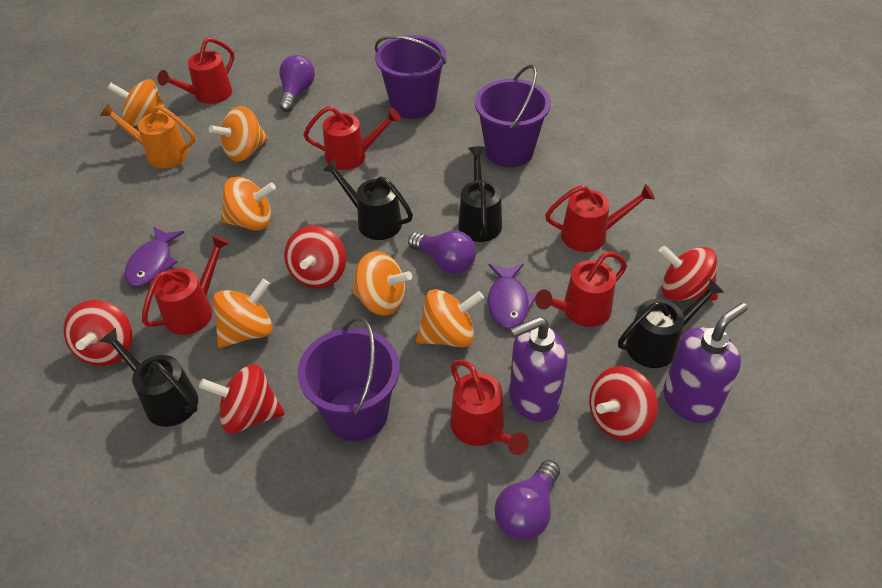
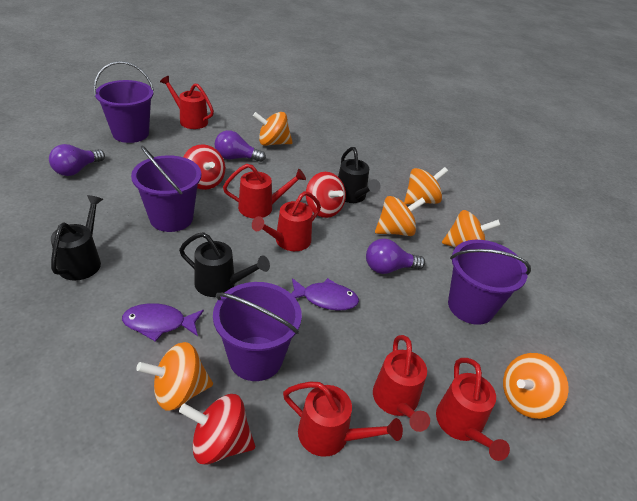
black watering can: 4 -> 3
orange watering can: 1 -> 0
purple bucket: 3 -> 4
purple soap dispenser: 2 -> 0
red spinning top: 5 -> 3

